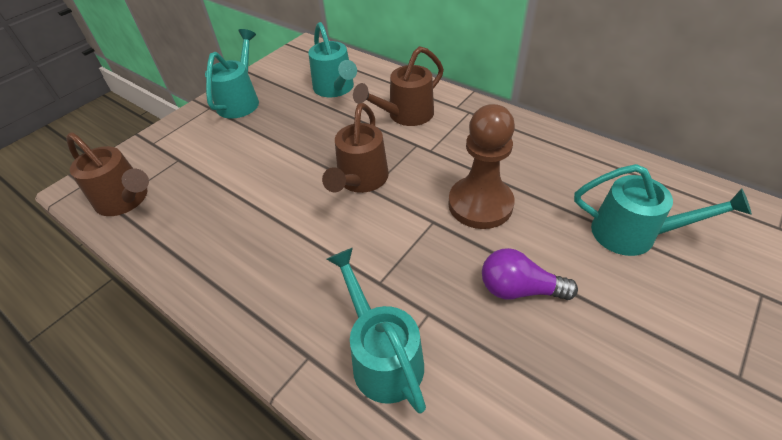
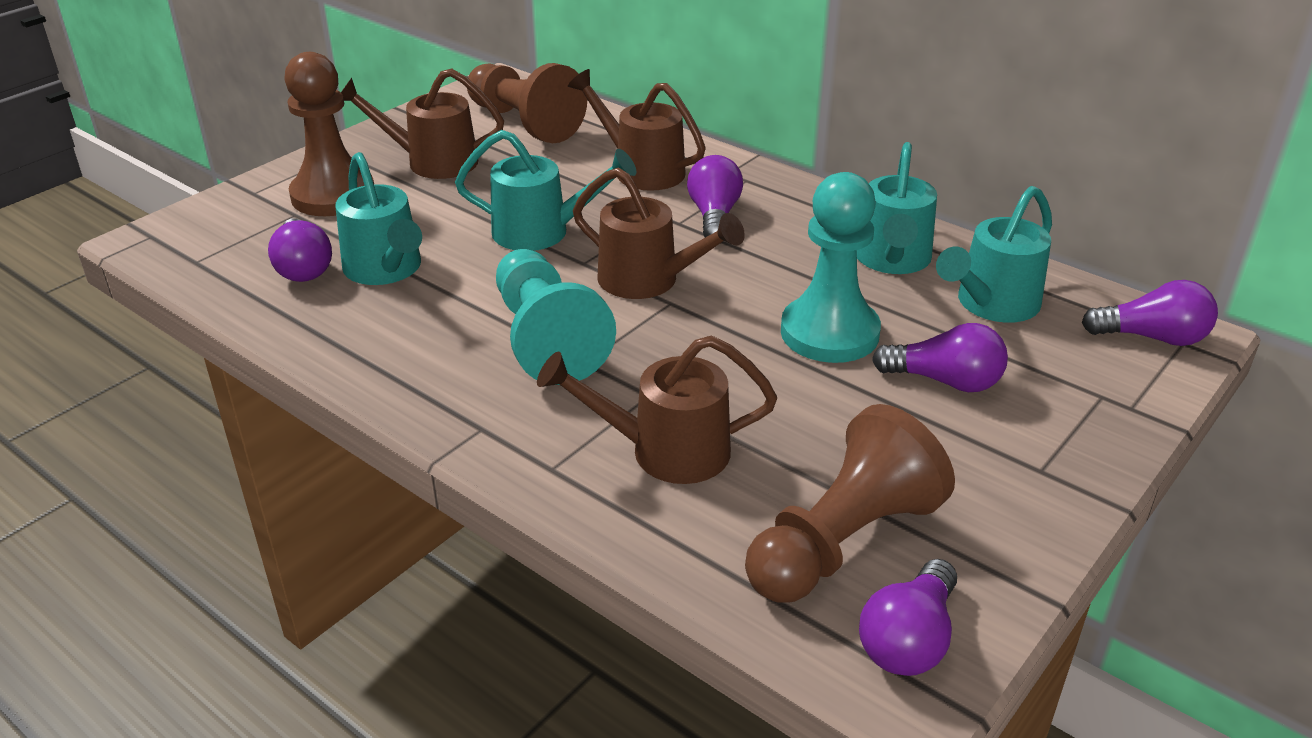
brown pawn: 1 -> 3
brown watering can: 3 -> 4
purple light bulb: 1 -> 5
turquoise pawn: 0 -> 2

